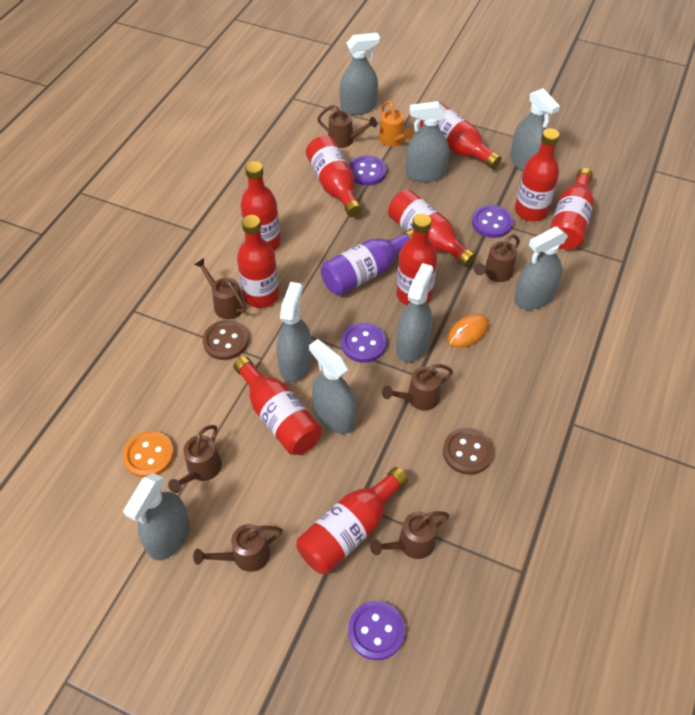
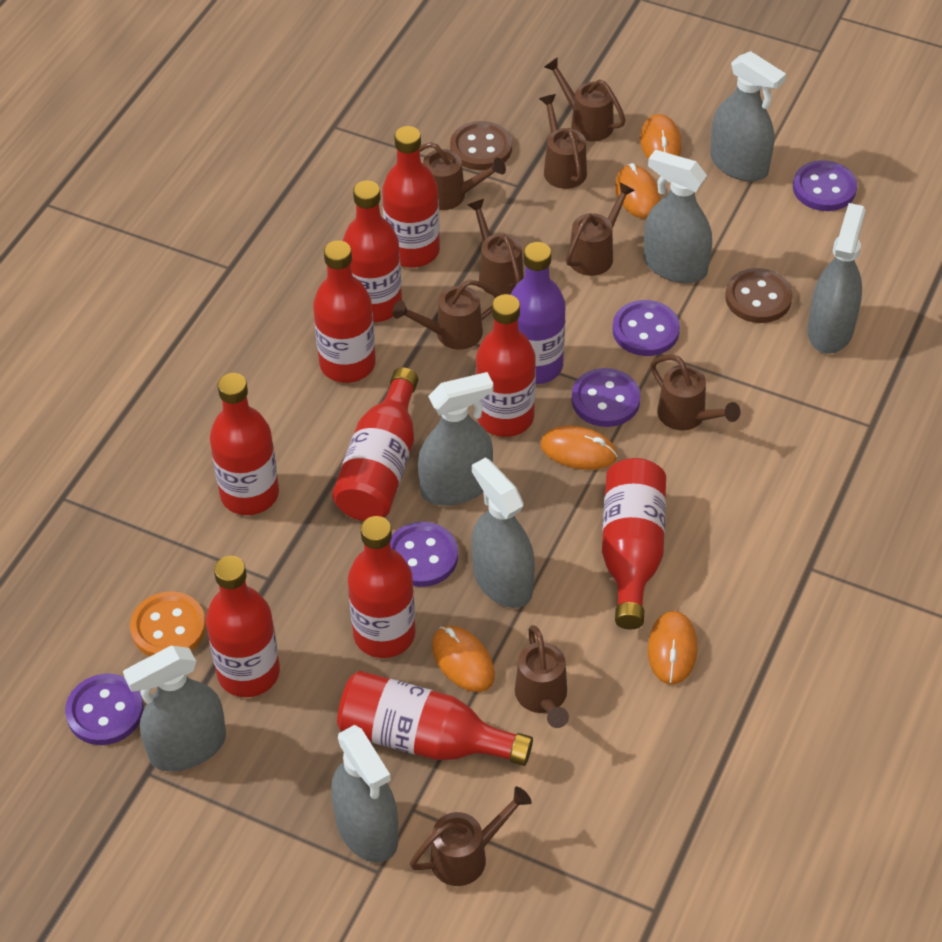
brown watering can: 7 -> 9
grey spray bottle: 8 -> 7
orange mouse: 1 -> 5
orange watering can: 1 -> 0
purple button: 4 -> 5

